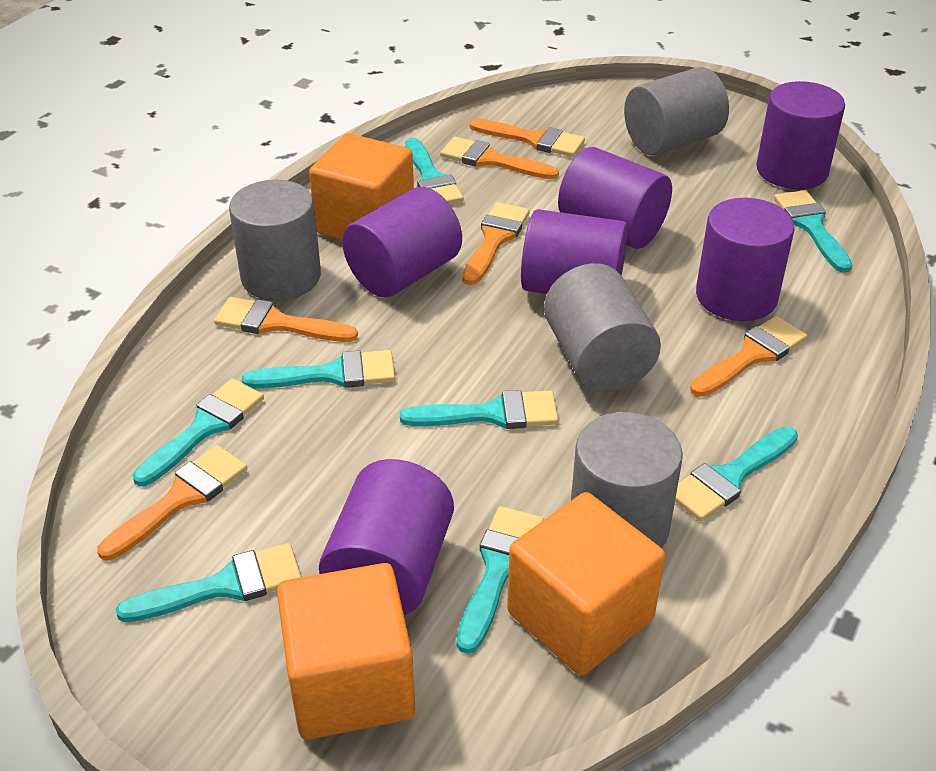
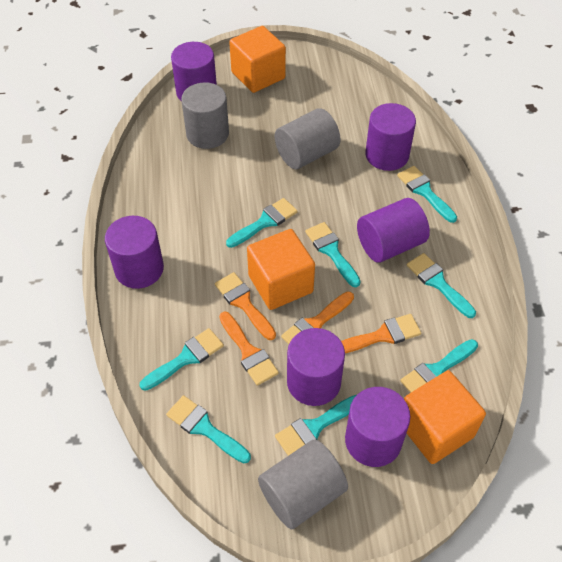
grey cylinder: 4 -> 3
orange brush: 6 -> 4

